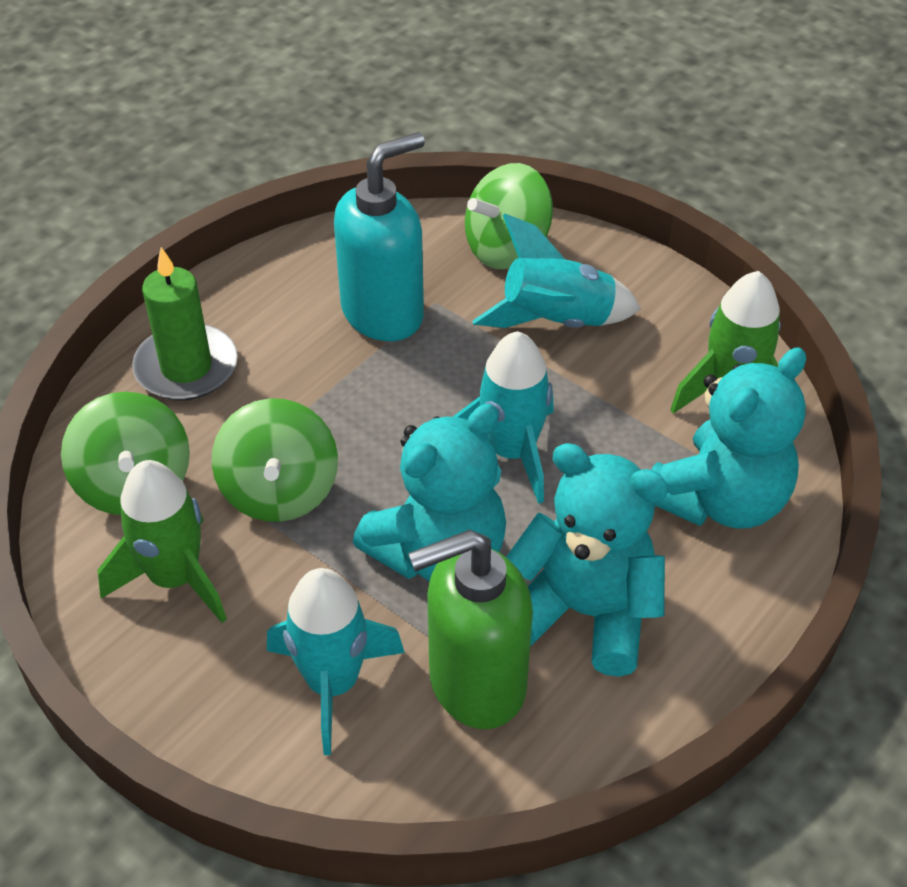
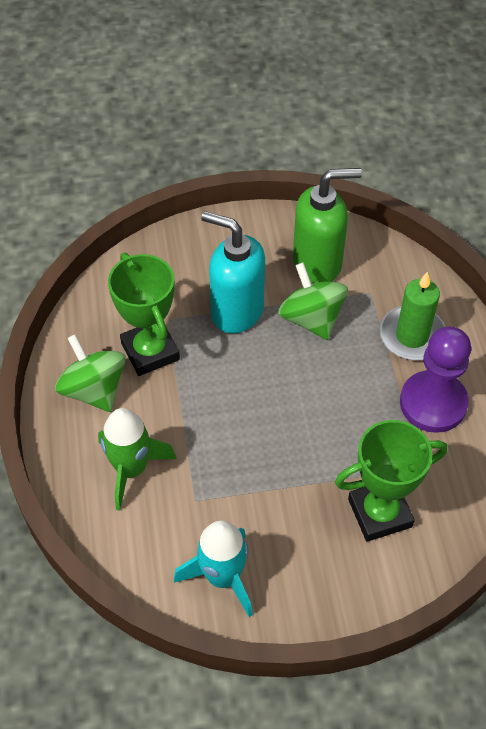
green rocket: 2 -> 1
green spinning top: 3 -> 2
green trophy: 0 -> 2
purple pawn: 0 -> 1
turquoise rocket: 3 -> 1
turquoise teddy bear: 3 -> 0

